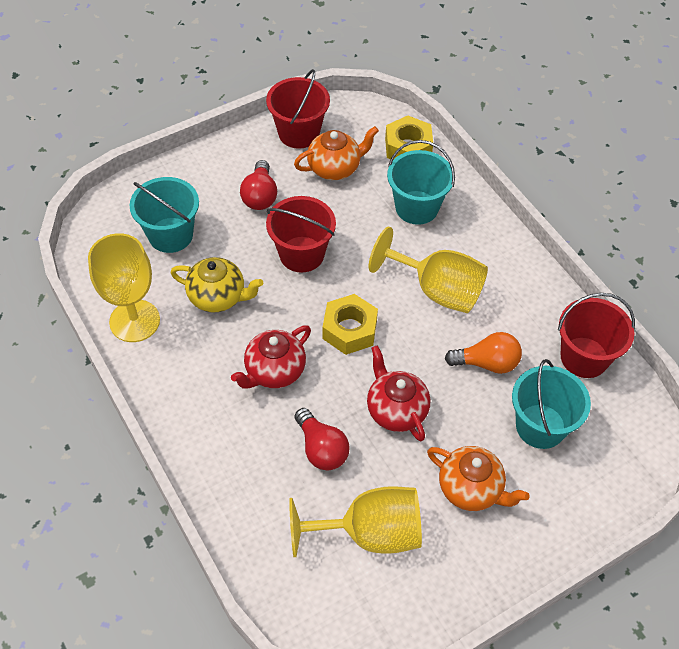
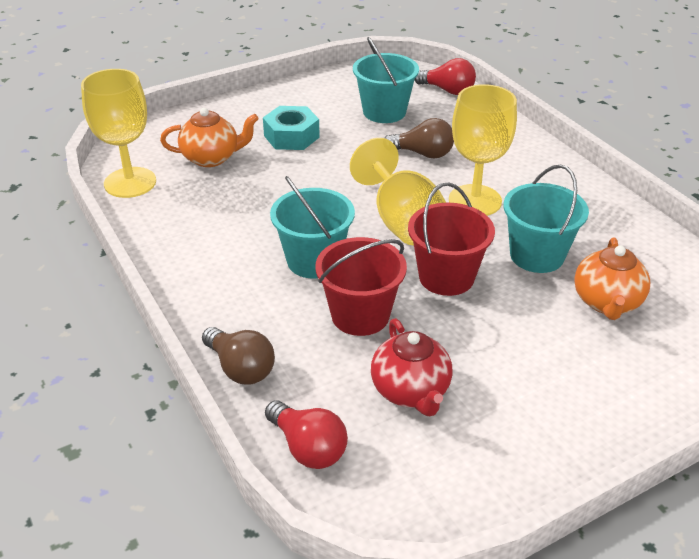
brown light bulb: 0 -> 2
orange light bulb: 1 -> 0
red bucket: 3 -> 2
red teapot: 2 -> 1
turquoise nut: 0 -> 1
yellow nut: 2 -> 0
yellow teapot: 1 -> 0

